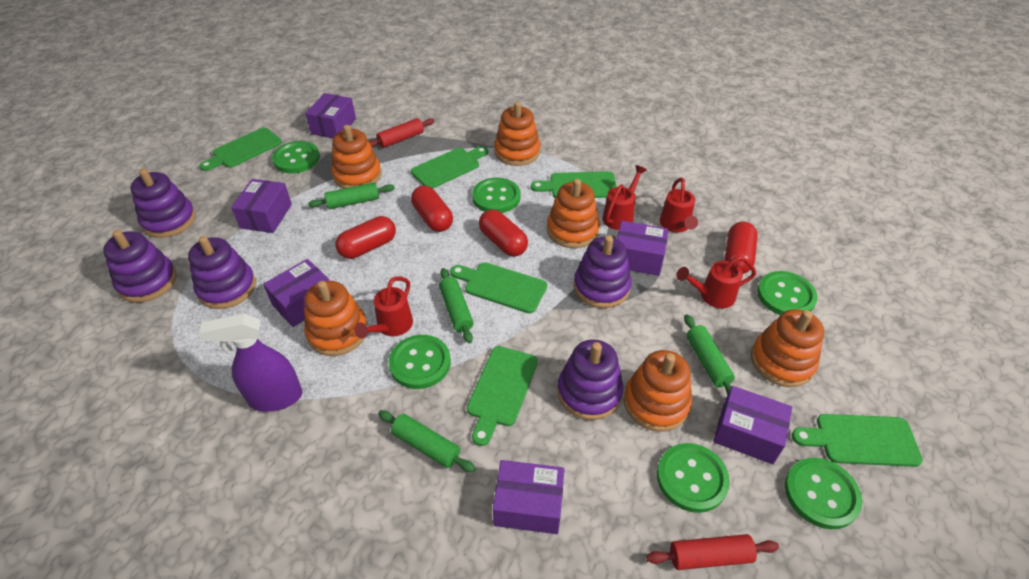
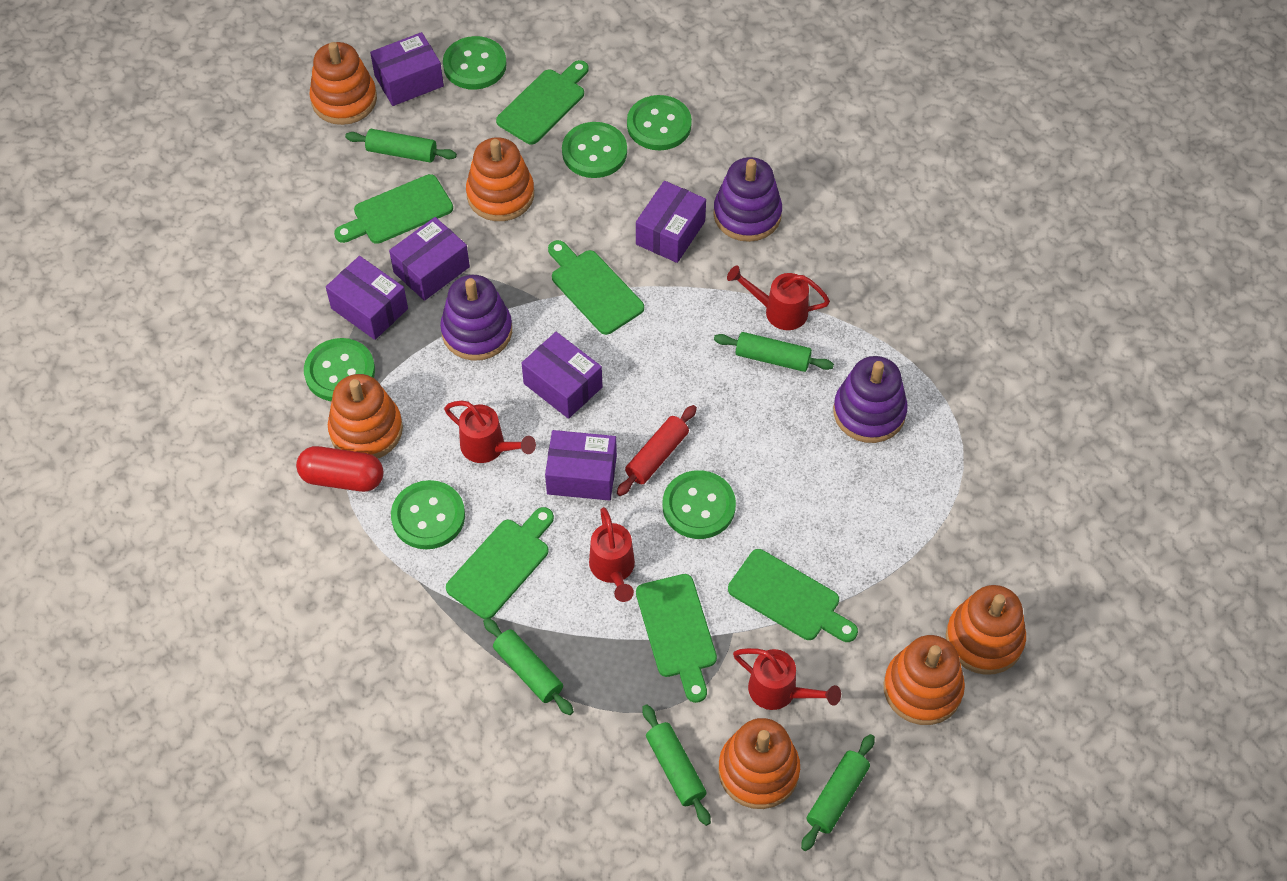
green rolling pin: 4 -> 5
purple spray bottle: 1 -> 0
purple stacking toy: 5 -> 3
red capsule: 4 -> 1
red rolling pin: 2 -> 1

